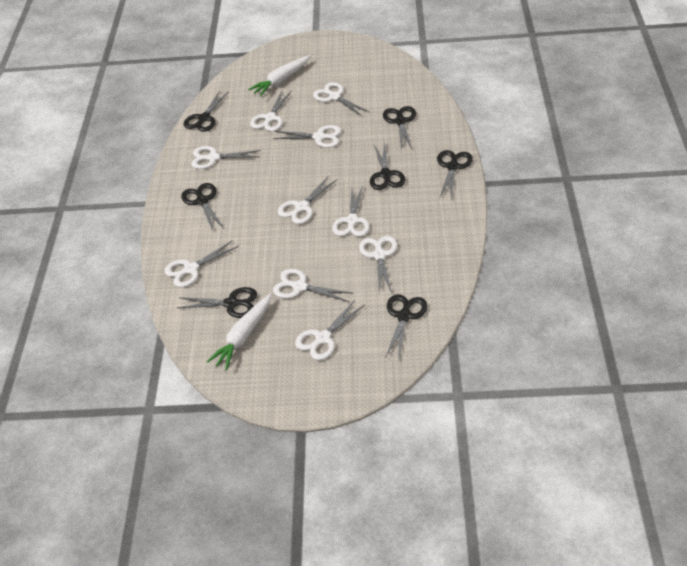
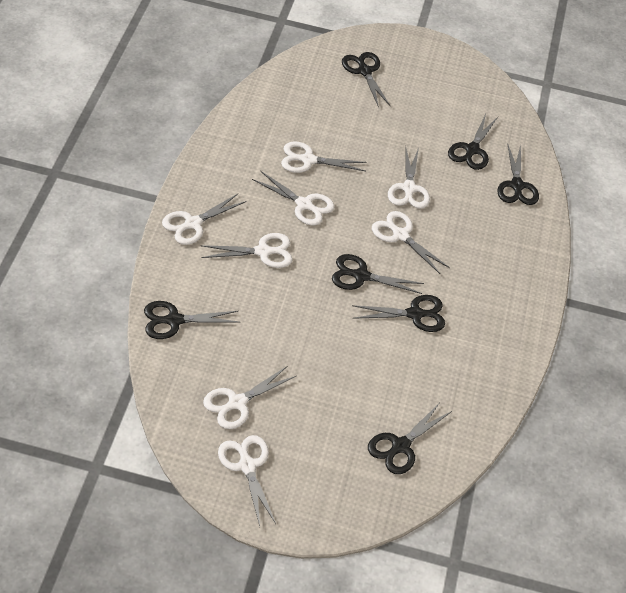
white carrot: 2 -> 0
white scissors: 10 -> 8

